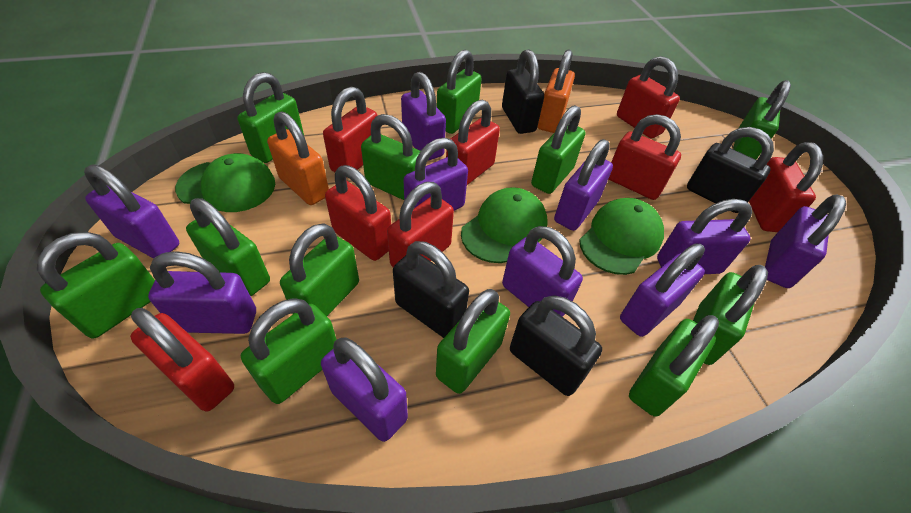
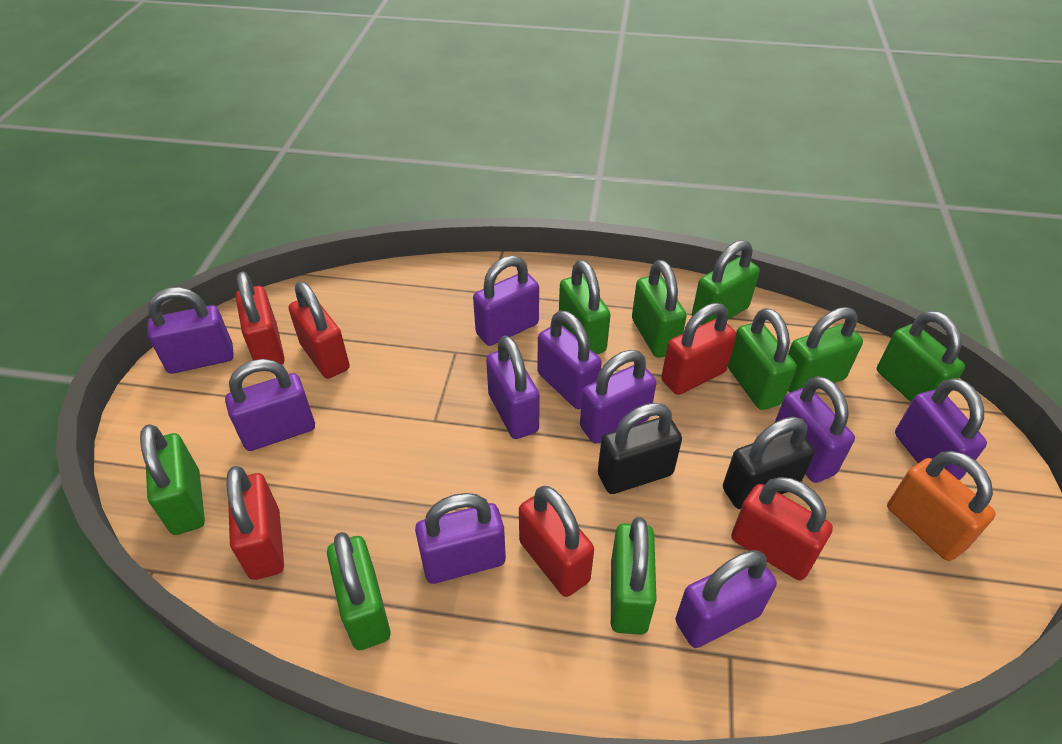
black padlock: 4 -> 2
green cap: 3 -> 0
green padlock: 12 -> 9
orange padlock: 2 -> 1
red padlock: 8 -> 6

